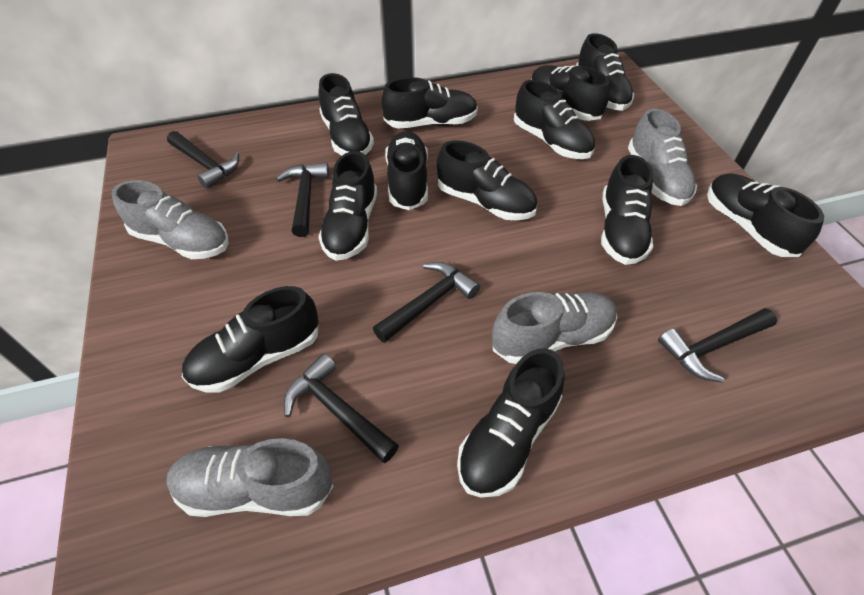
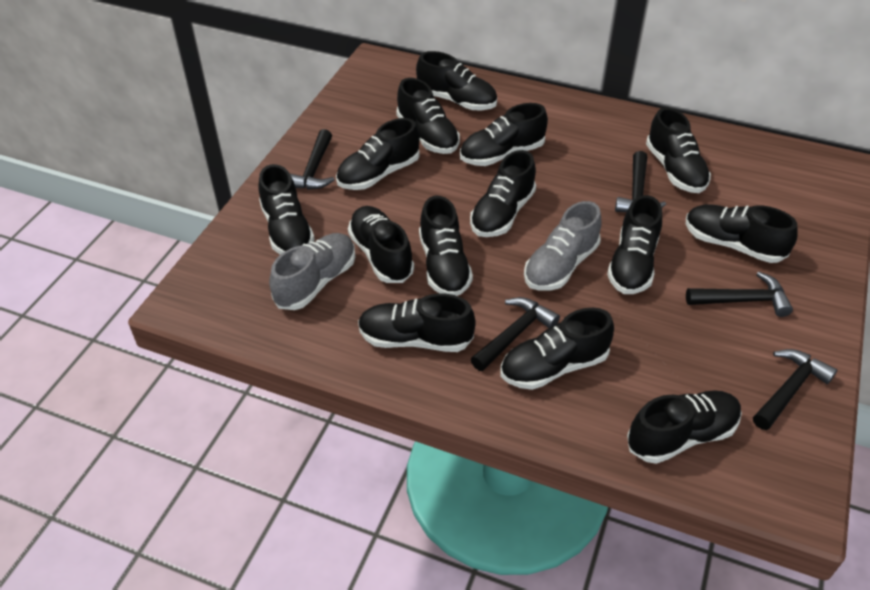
black shoe: 12 -> 14
grey shoe: 4 -> 2

